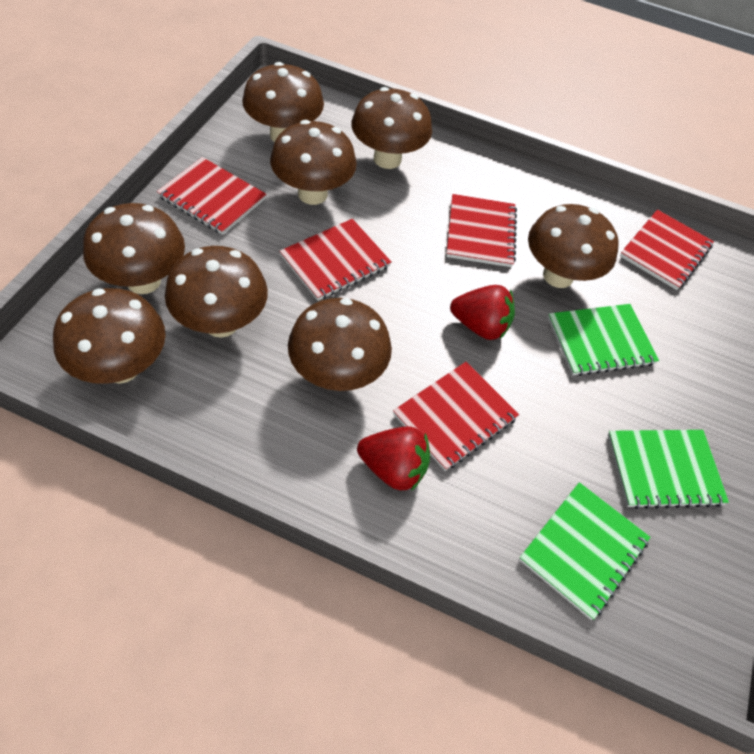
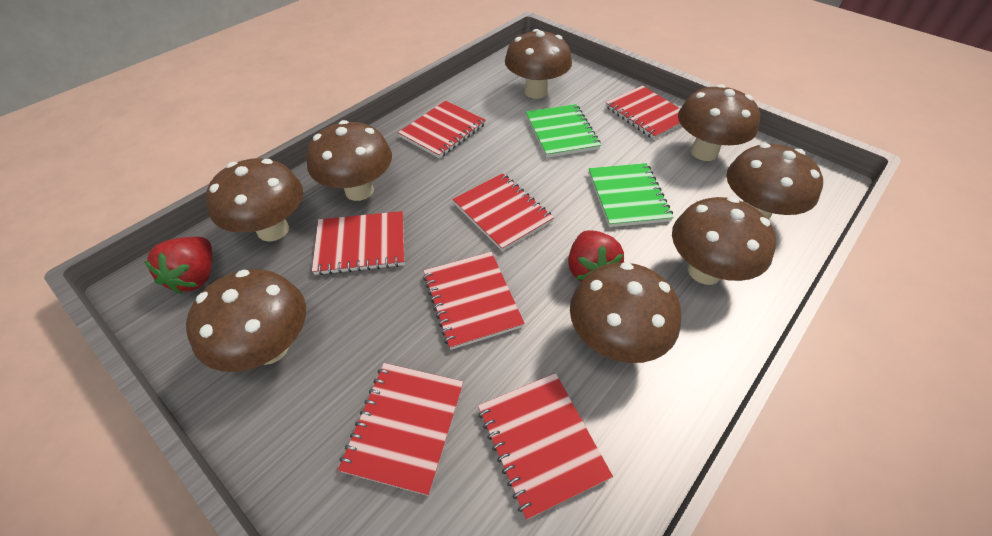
green notebook: 3 -> 2
red notebook: 5 -> 7

